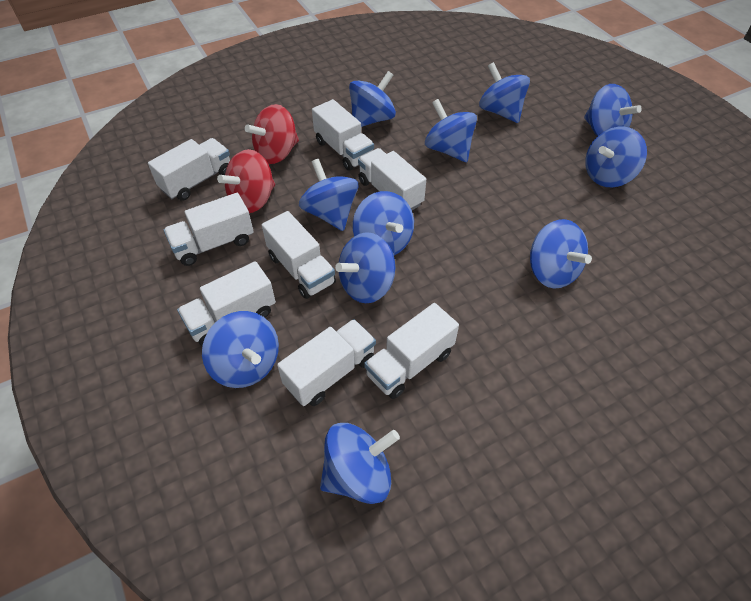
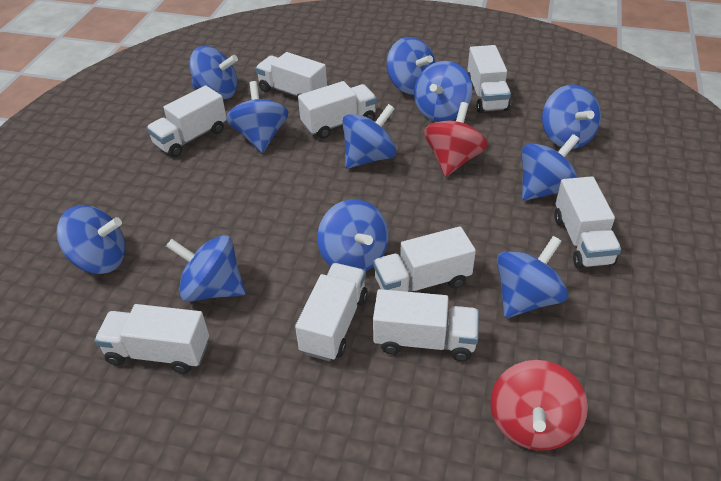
white truck: 8 -> 9

